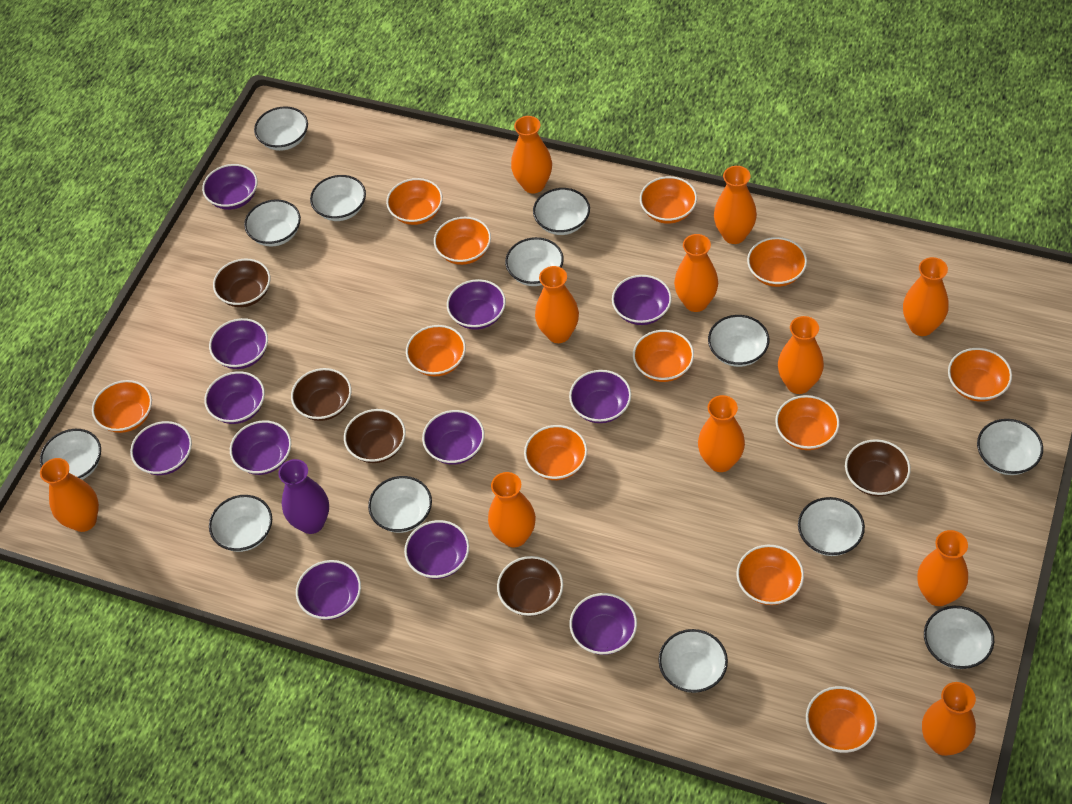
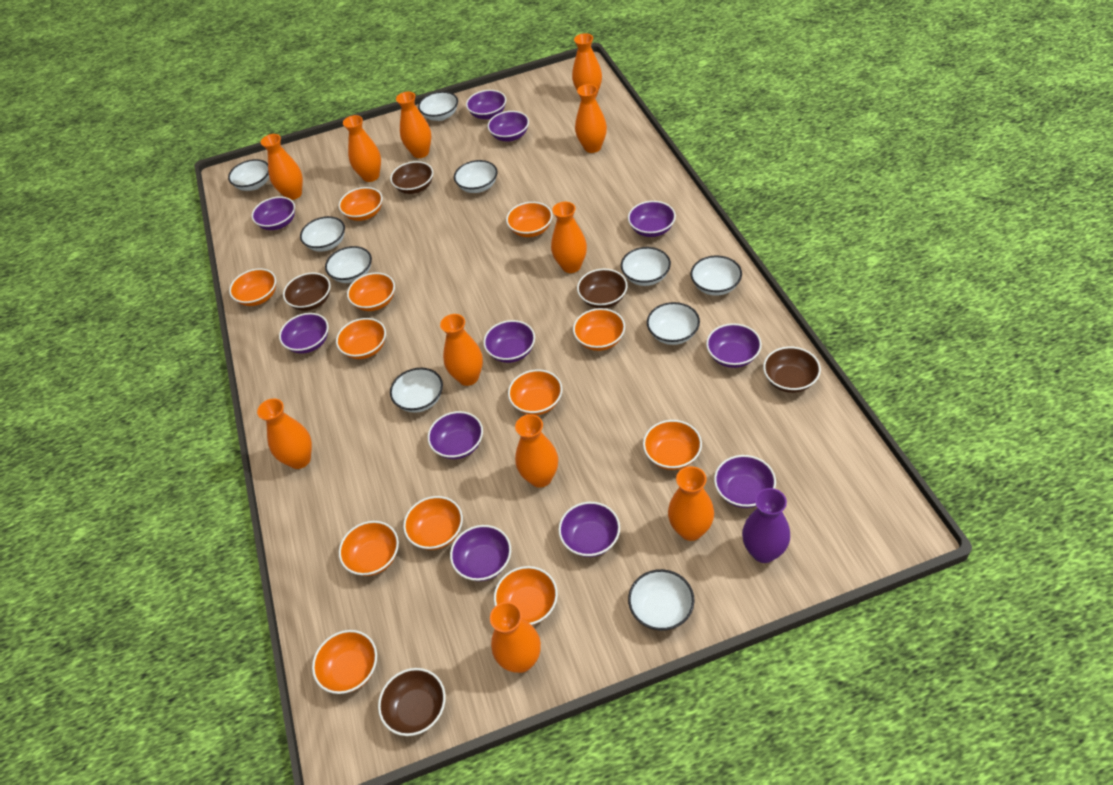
purple bowl: 12 -> 11
white bowl: 13 -> 10

